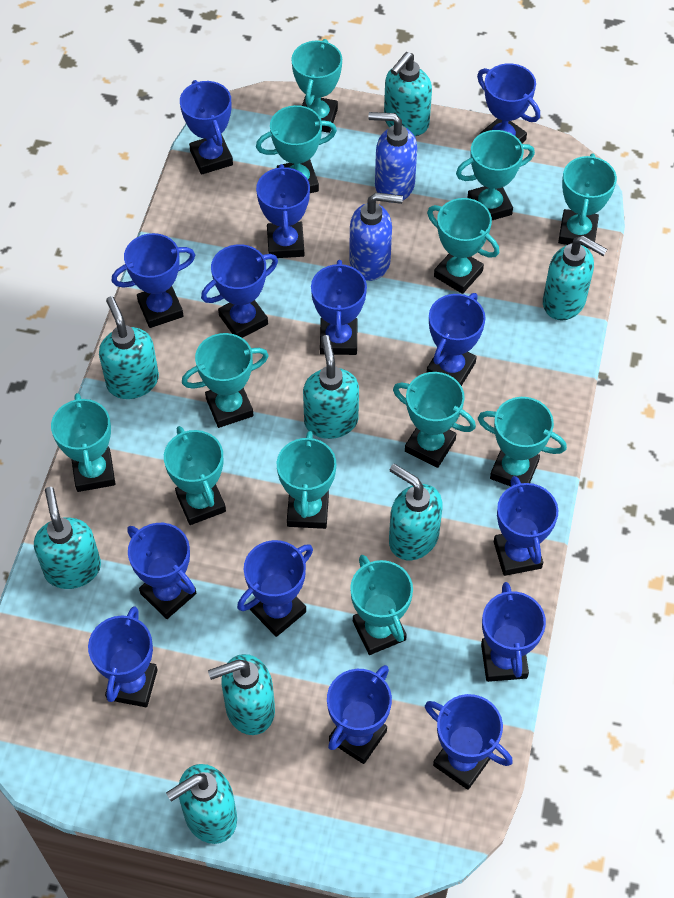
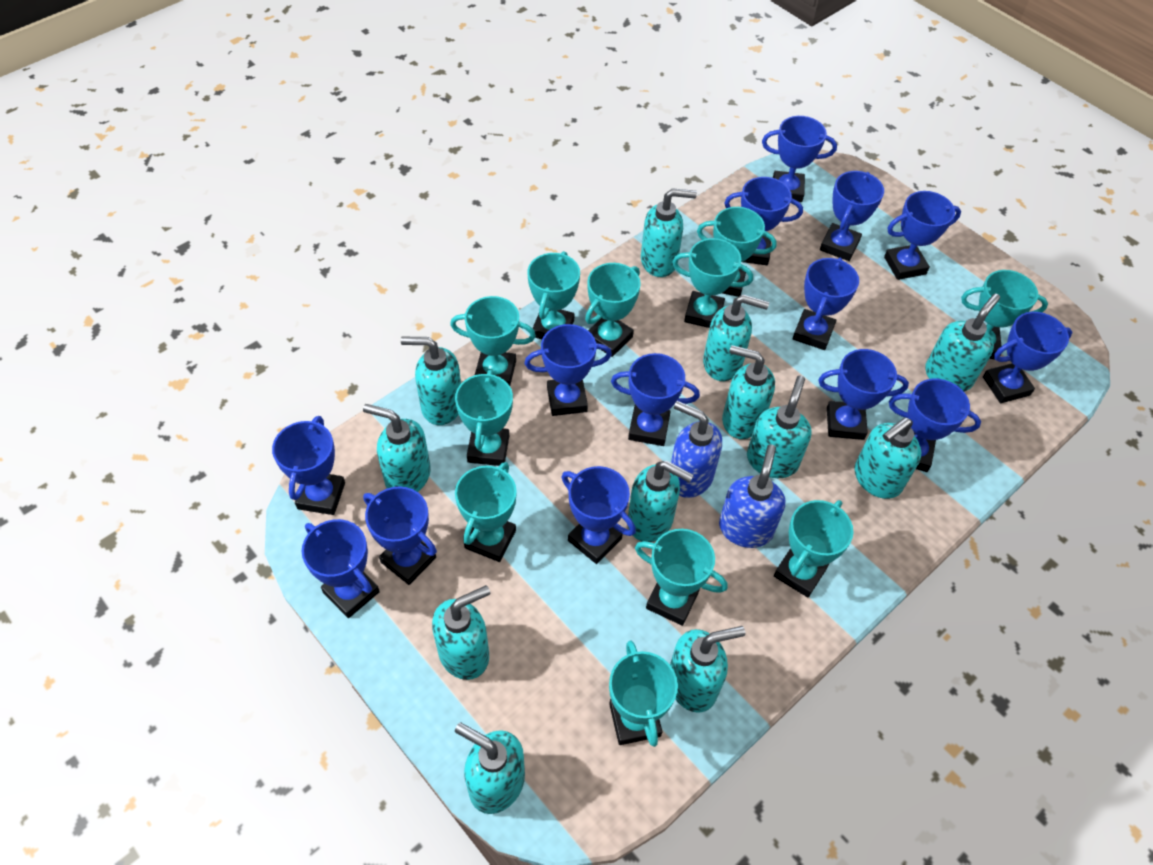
turquoise soap dispenser: 8 -> 12
turquoise trophy: 12 -> 11

